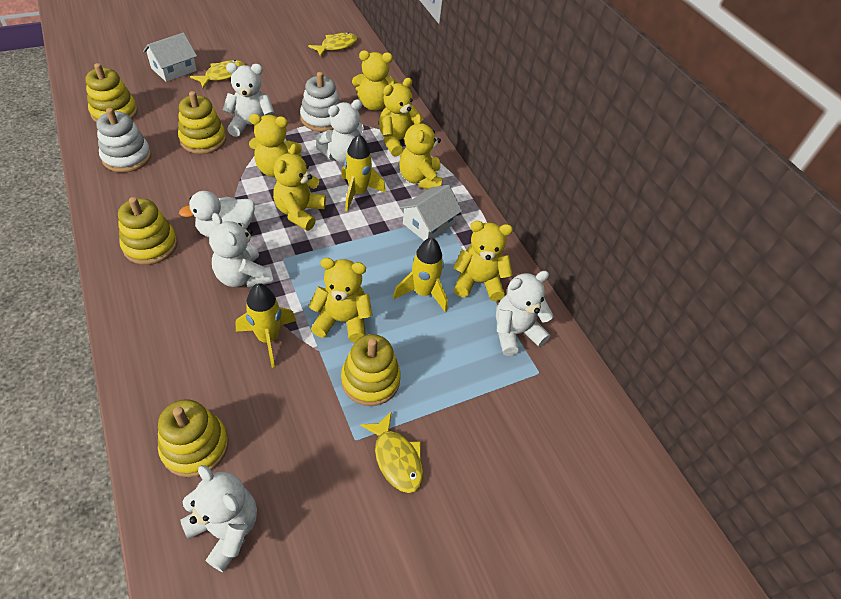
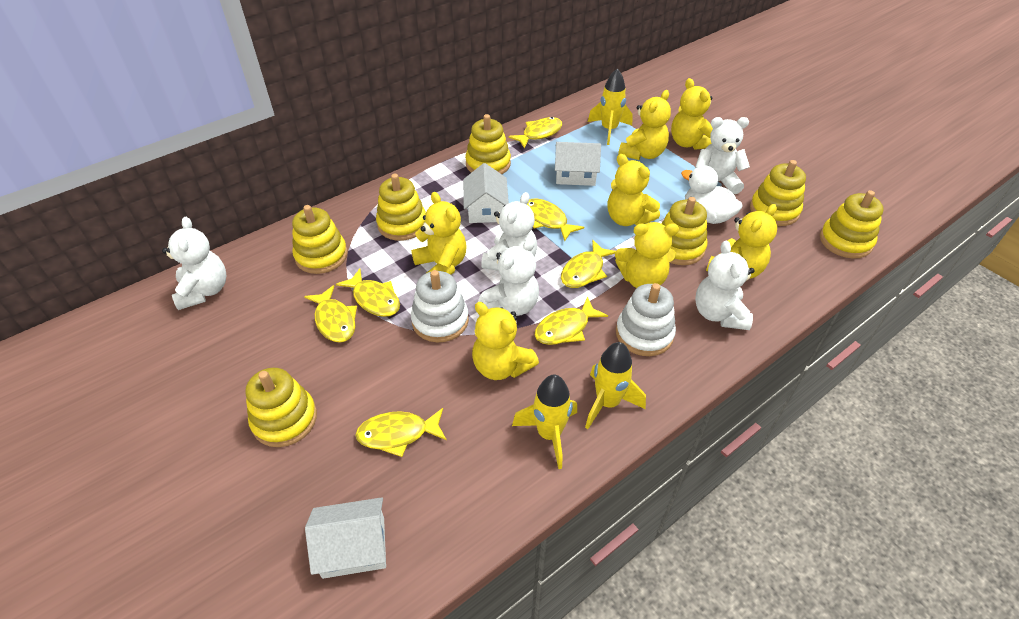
white house: 2 -> 3
yellow fish: 3 -> 7
yellow stacking toy: 5 -> 7

